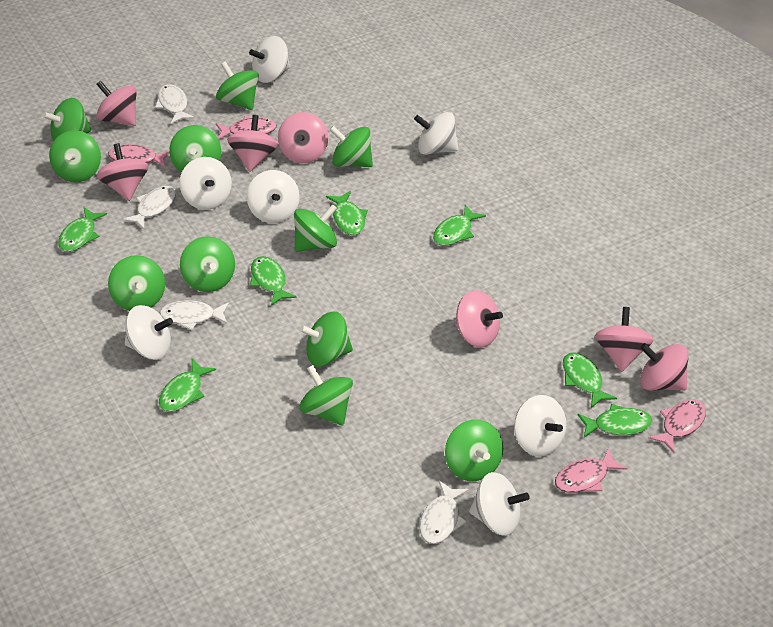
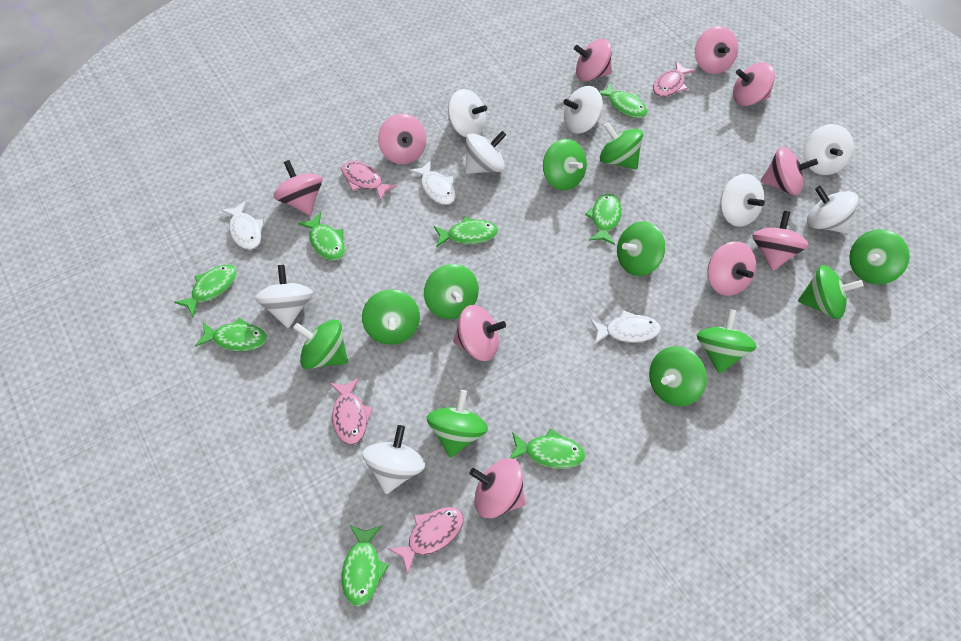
green fish: 7 -> 8
pink spinning top: 7 -> 10
white fish: 4 -> 3
white spinning top: 7 -> 8

